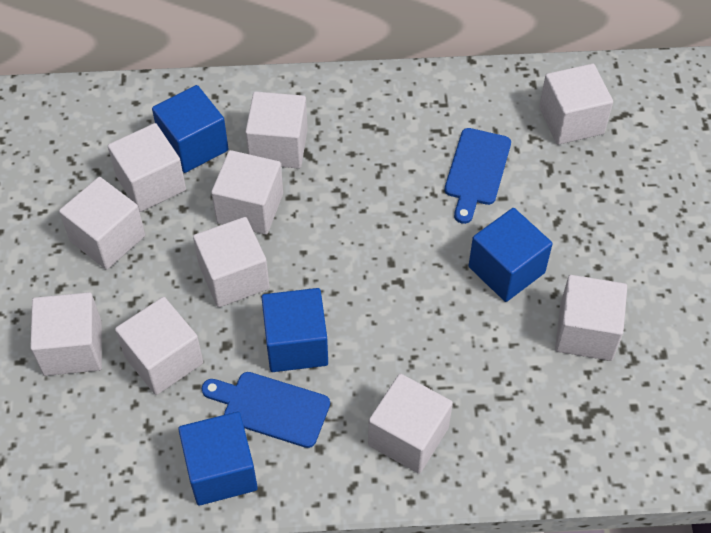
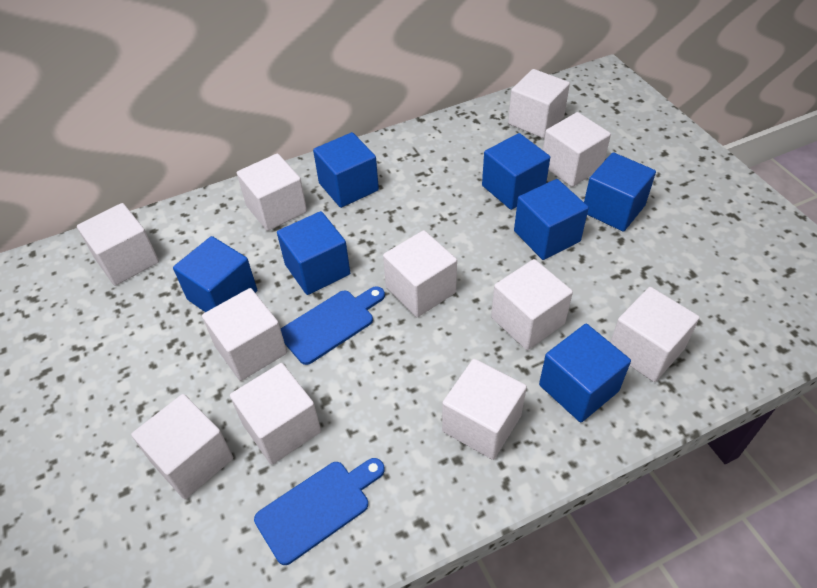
blue cube: 4 -> 7
white cube: 10 -> 11

